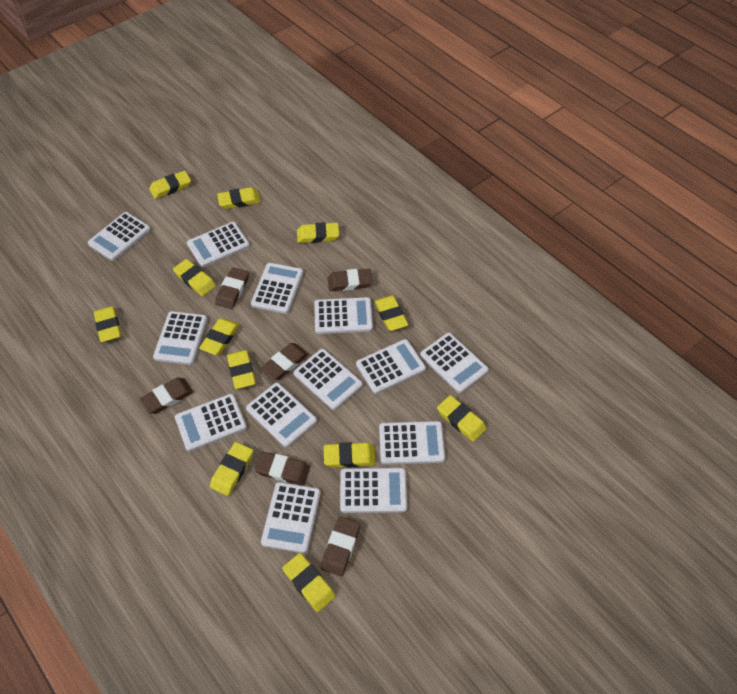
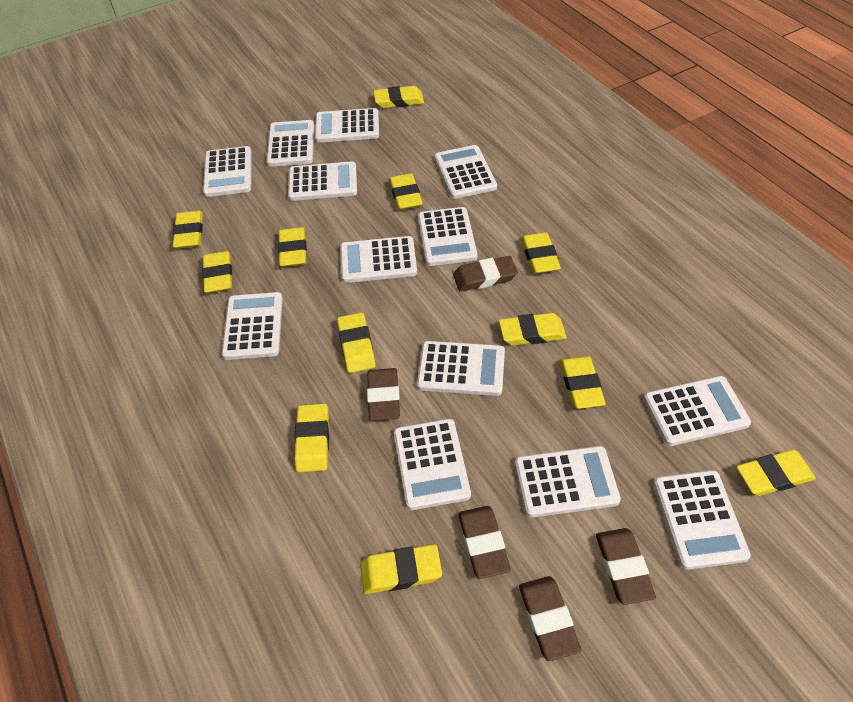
brown eraser: 6 -> 5

